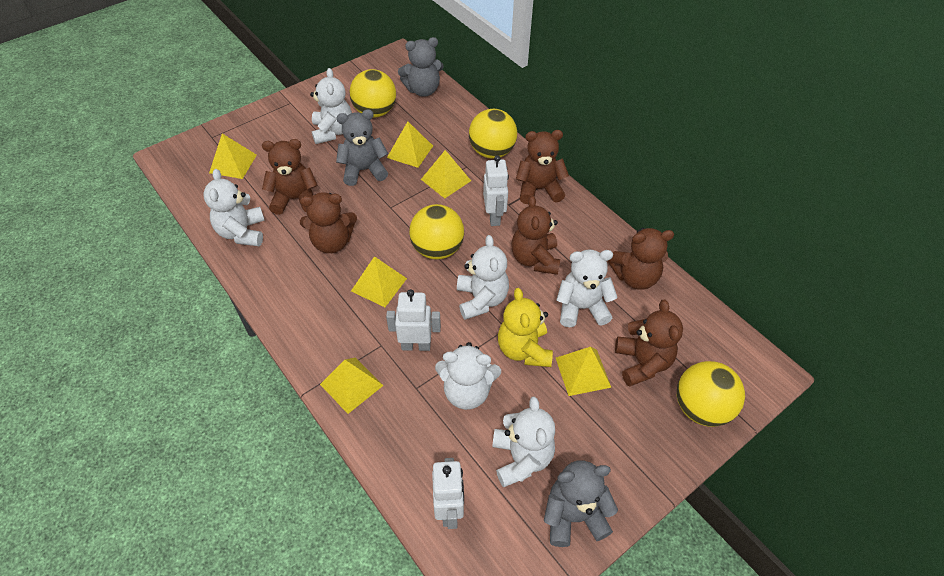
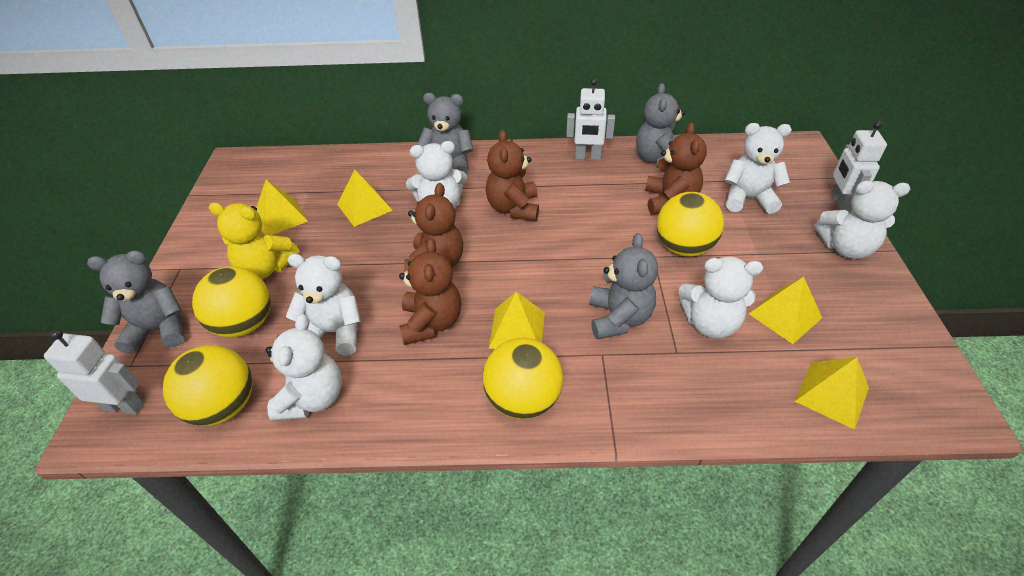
brown teddy bear: 6 -> 4
grey teddy bear: 3 -> 4
yellow pyramid: 6 -> 5

